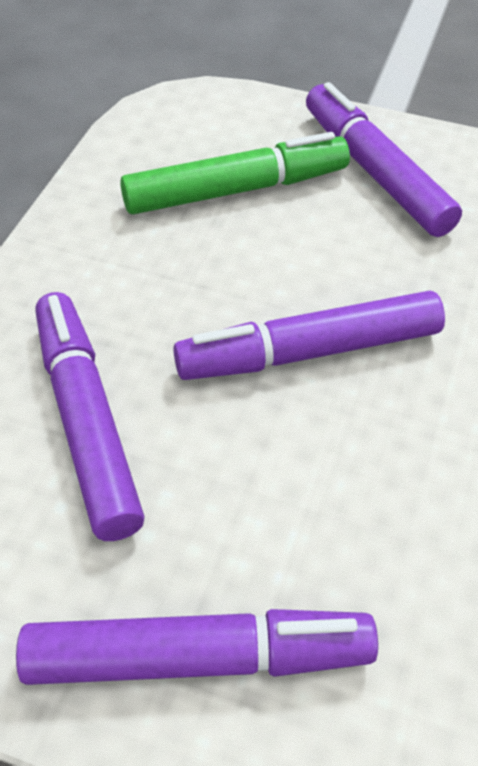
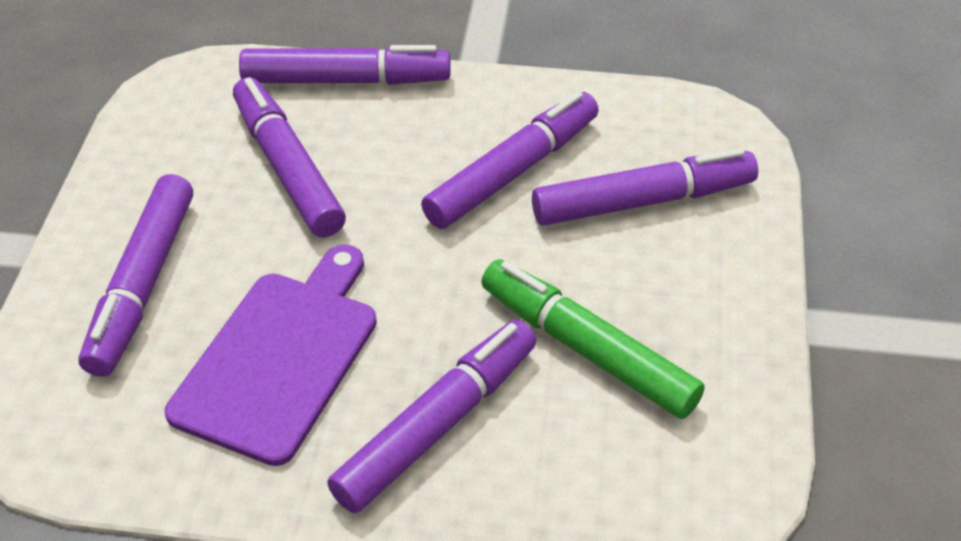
purple cutting board: 0 -> 1
purple marker: 4 -> 6

